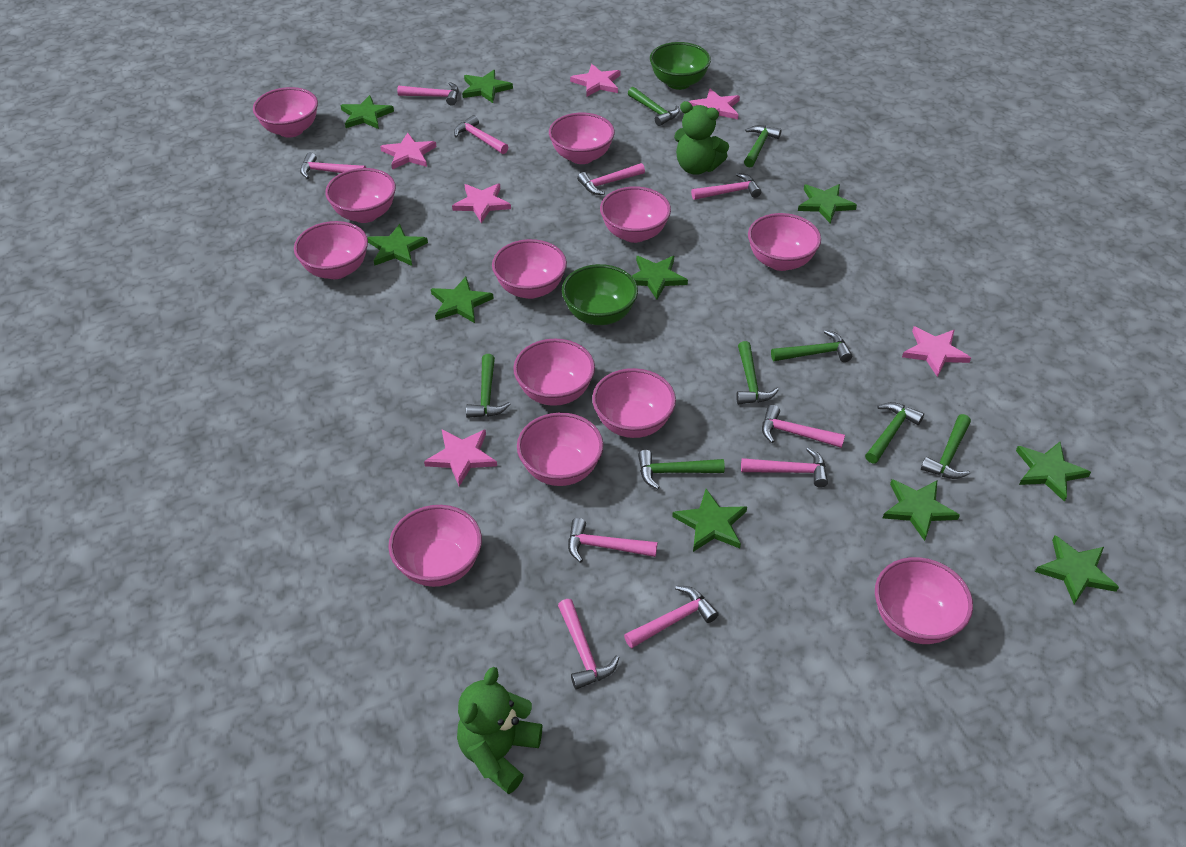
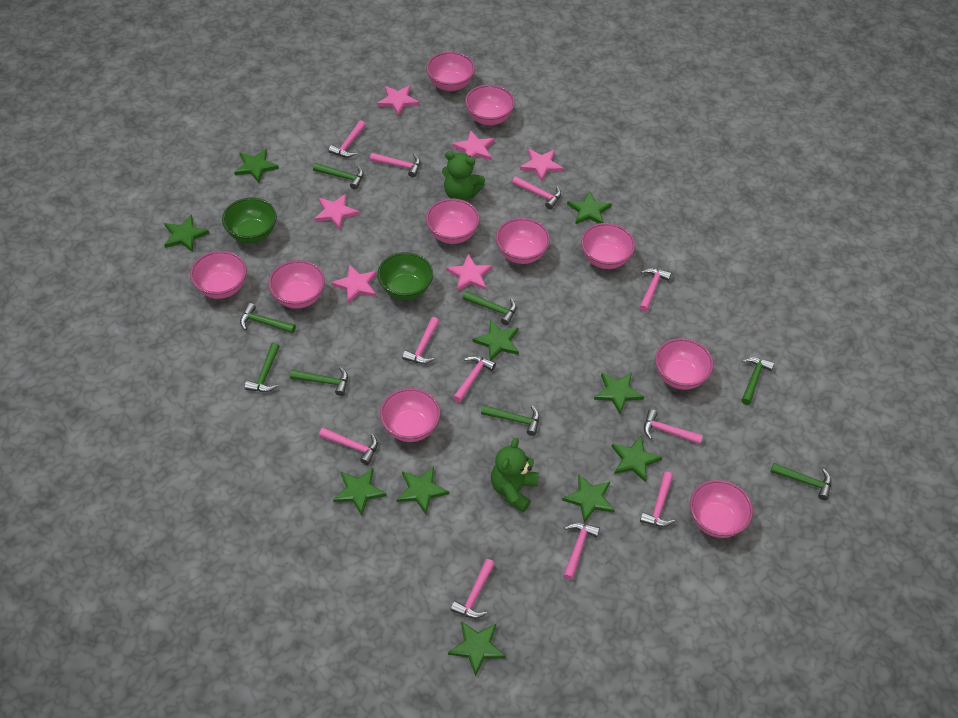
pink bowl: 12 -> 10
pink hammer: 10 -> 11

